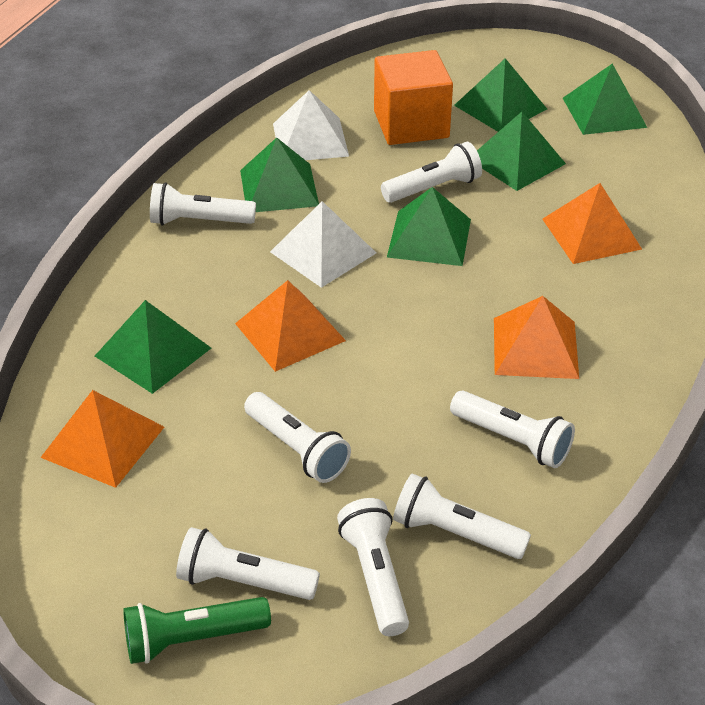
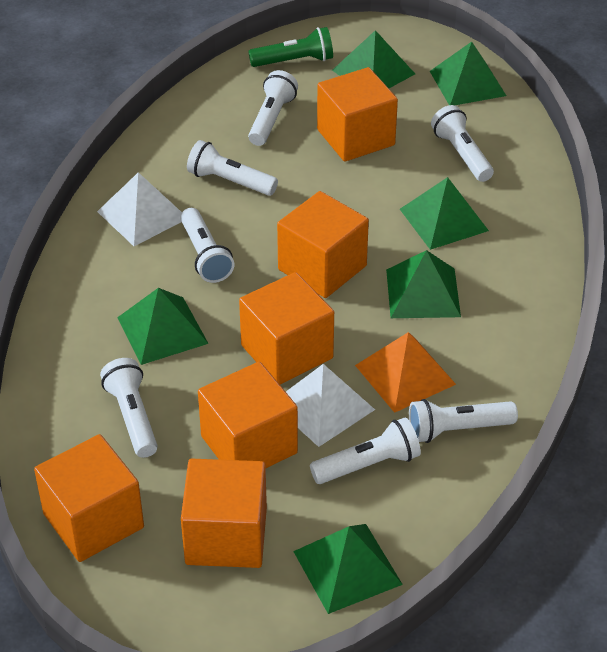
orange cube: 1 -> 6
orange pyramid: 4 -> 1

